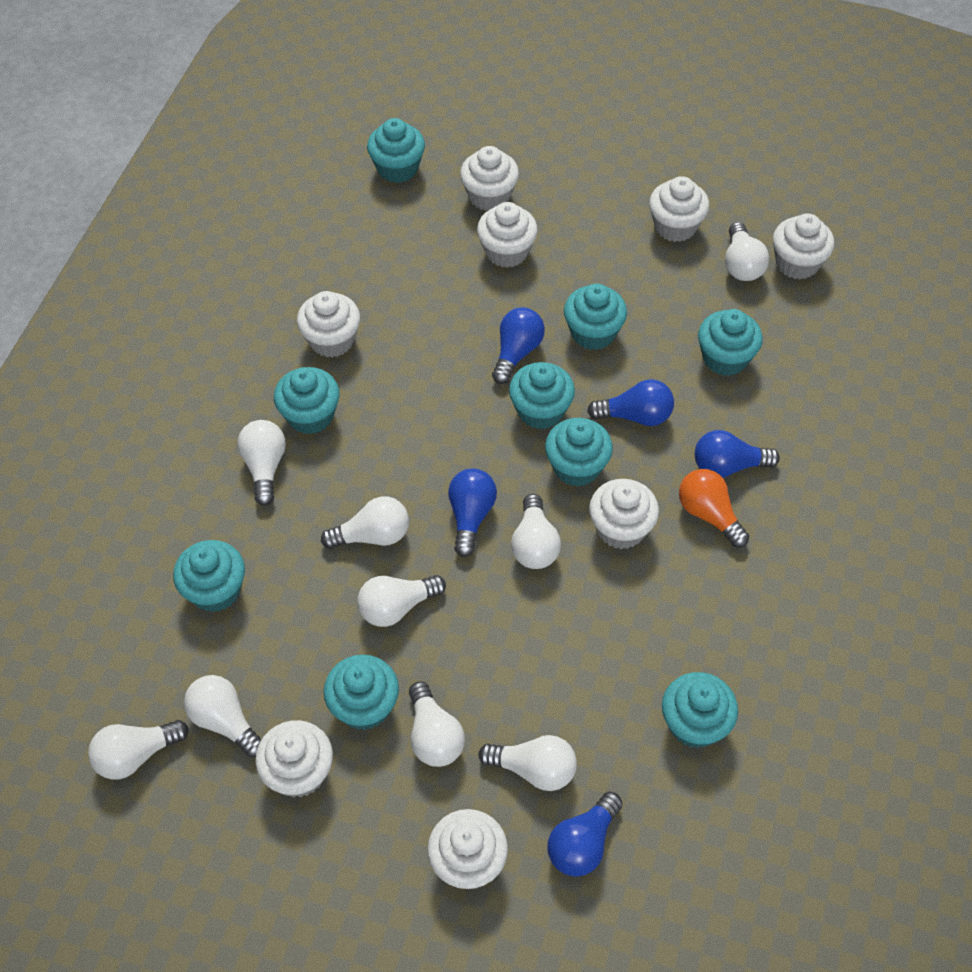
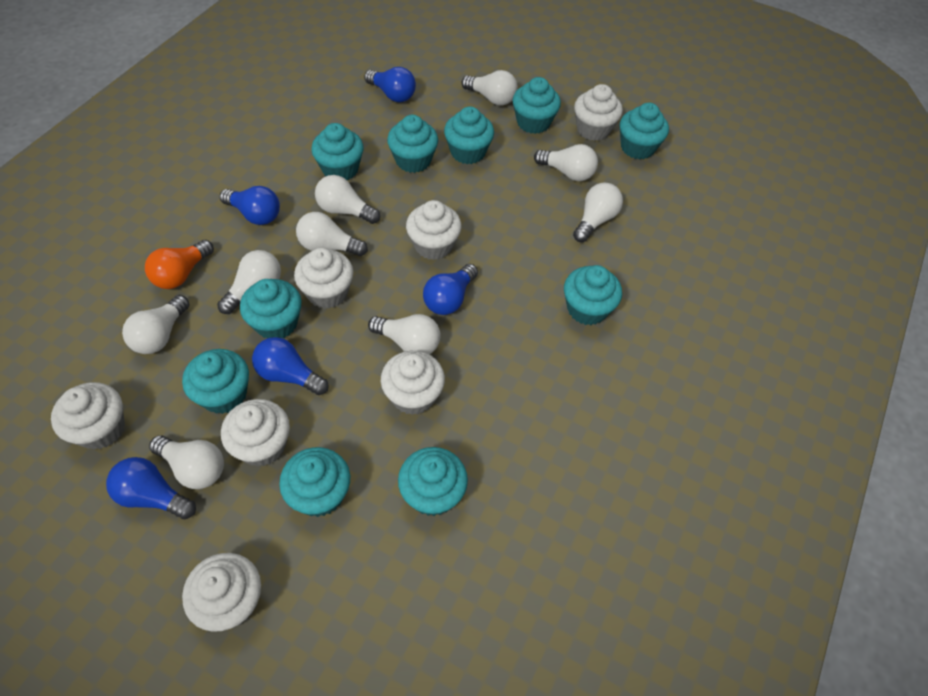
turquoise cupcake: 9 -> 10
white cupcake: 8 -> 7

